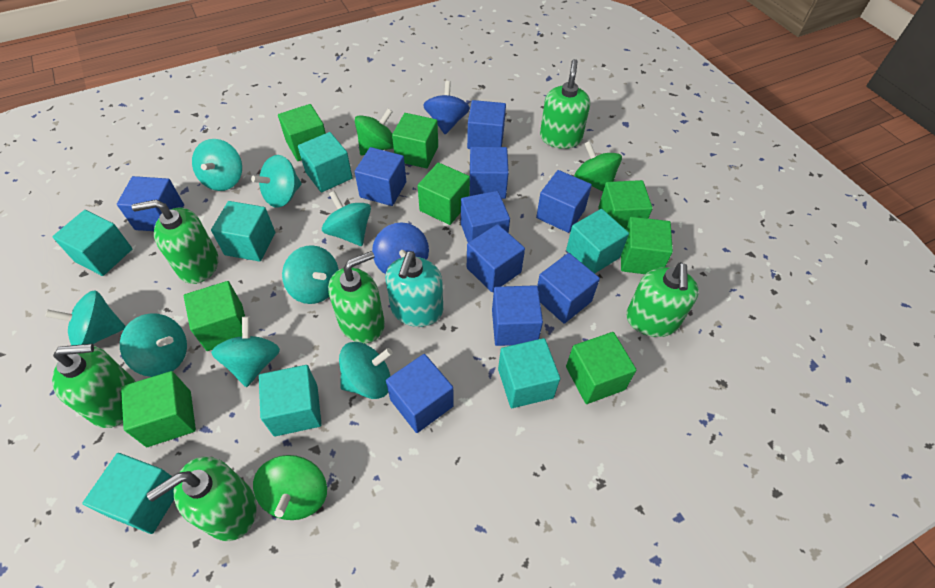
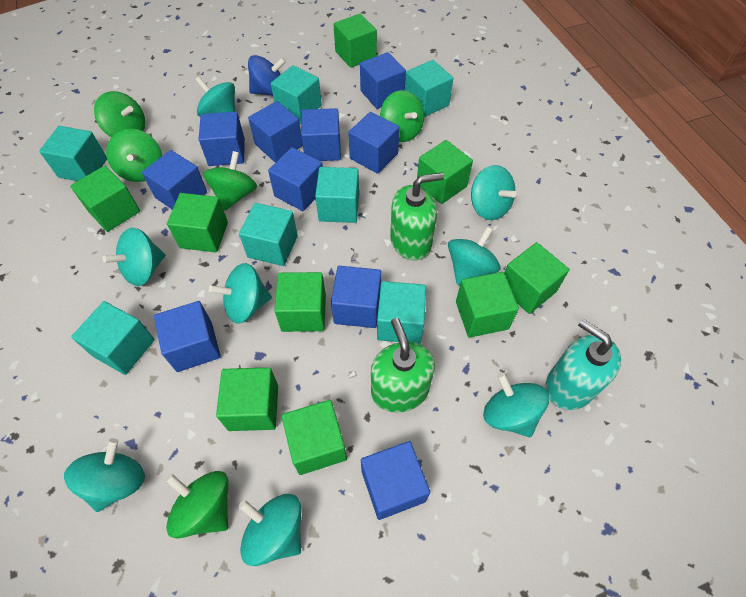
blue spinning top: 2 -> 1
green cube: 8 -> 9
green soap dispenser: 6 -> 2
green spinning top: 3 -> 5

